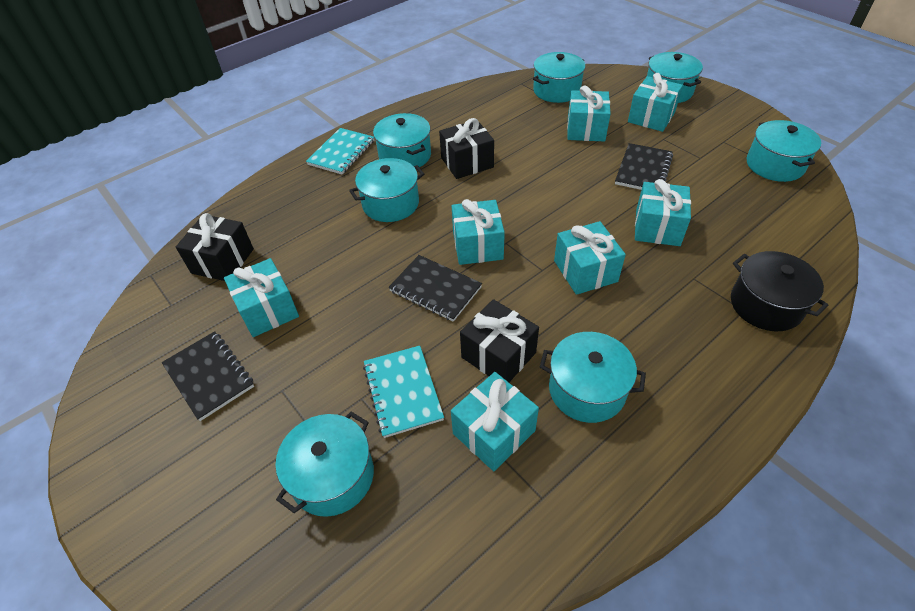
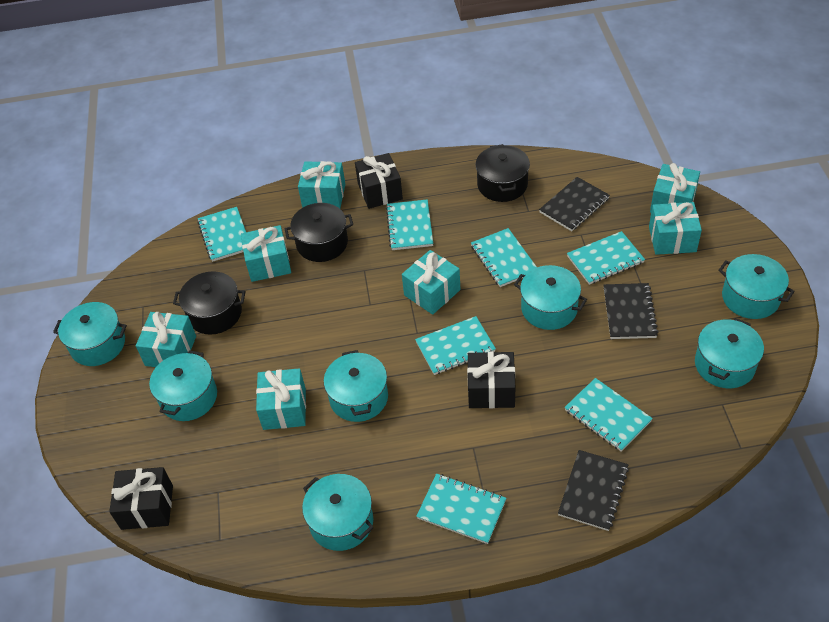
black pot: 1 -> 3
turquoise notebook: 2 -> 7

